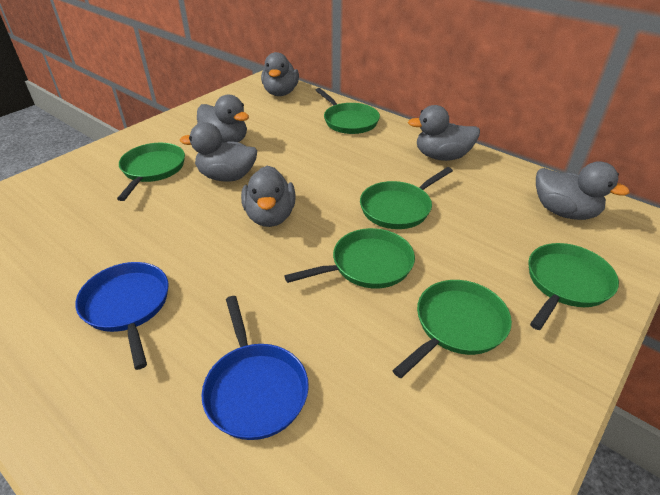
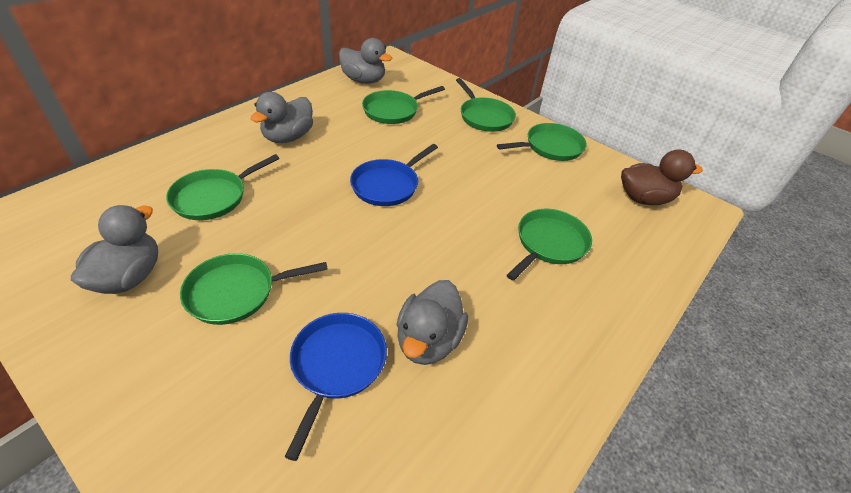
brown duck: 0 -> 1
grey duck: 6 -> 4

